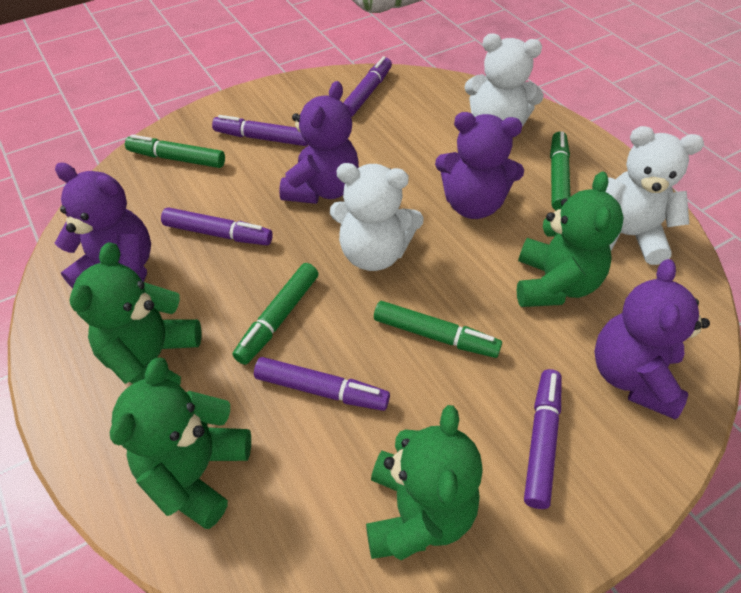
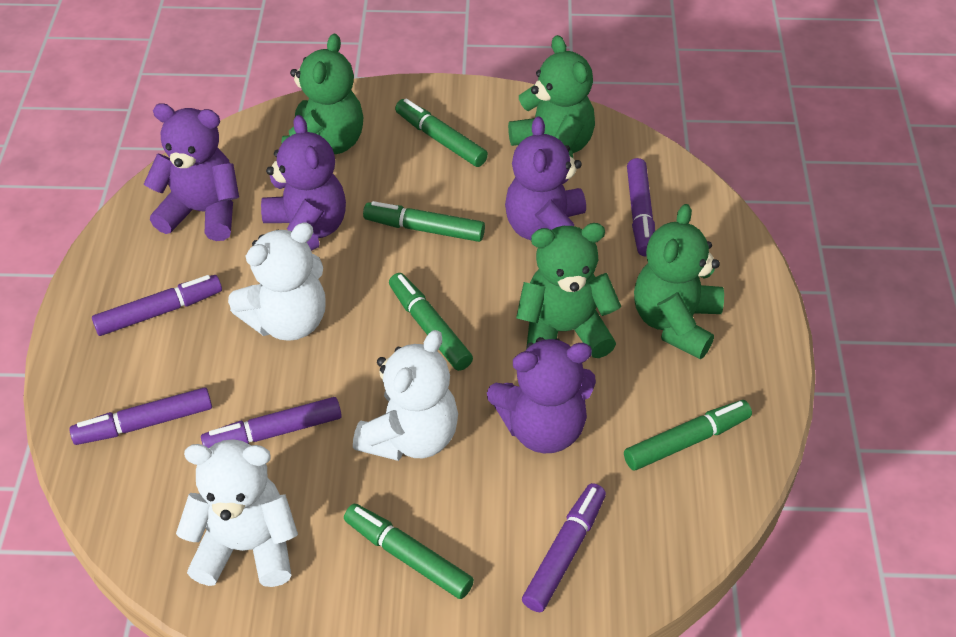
green marker: 4 -> 5

